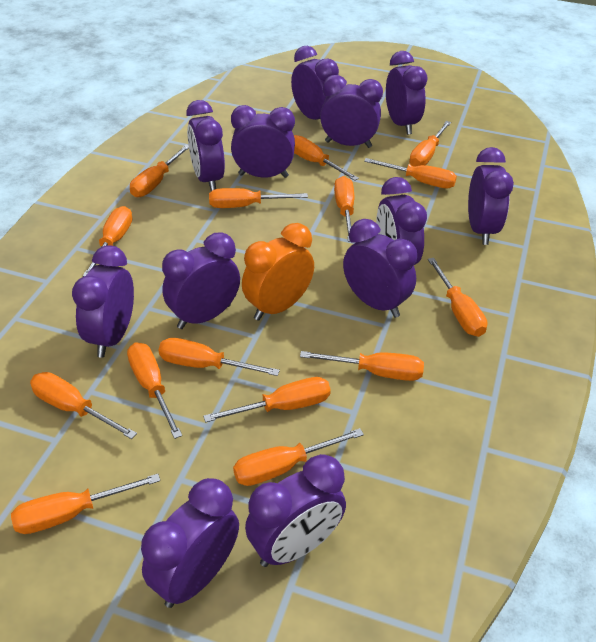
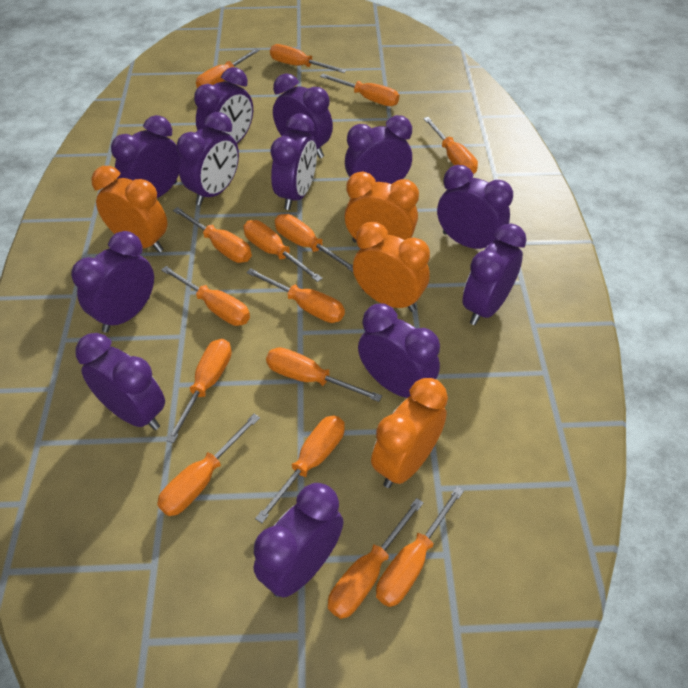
orange clock: 1 -> 4

